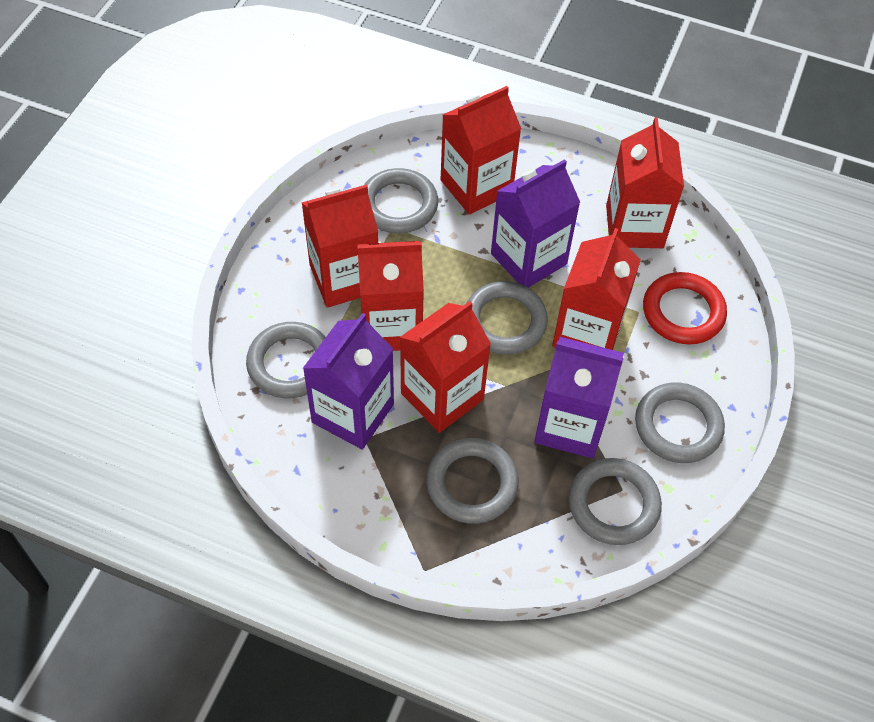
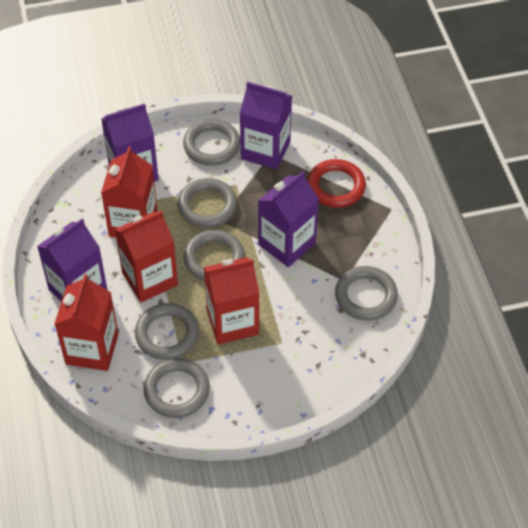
purple carton: 3 -> 4
red carton: 6 -> 4

